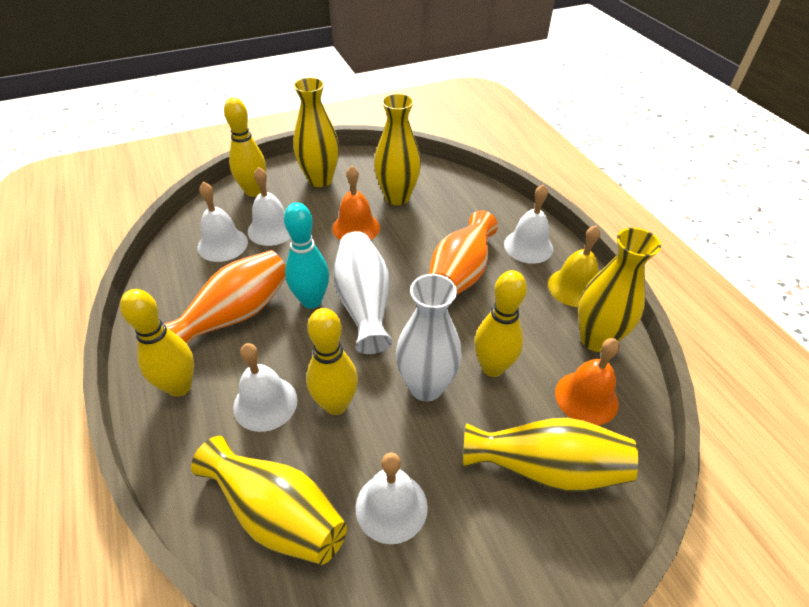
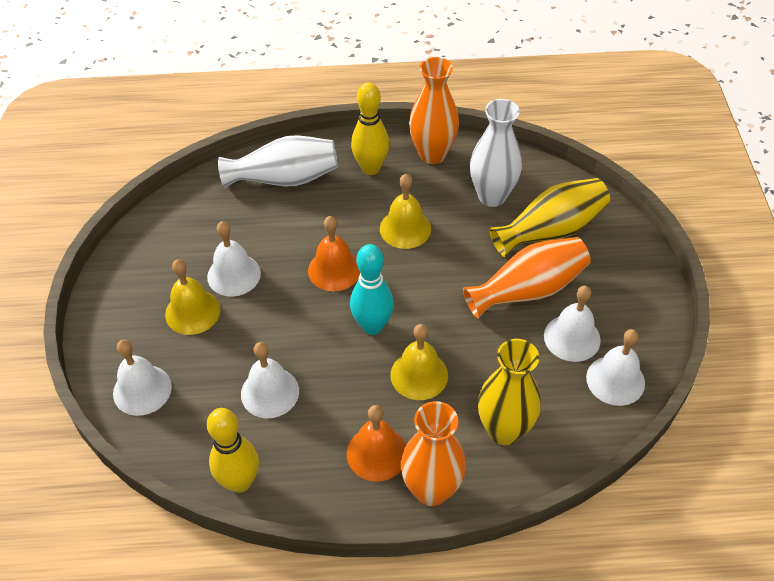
orange vase: 2 -> 3
yellow bell: 1 -> 3
yellow bowling pin: 4 -> 2
yellow vase: 5 -> 2

